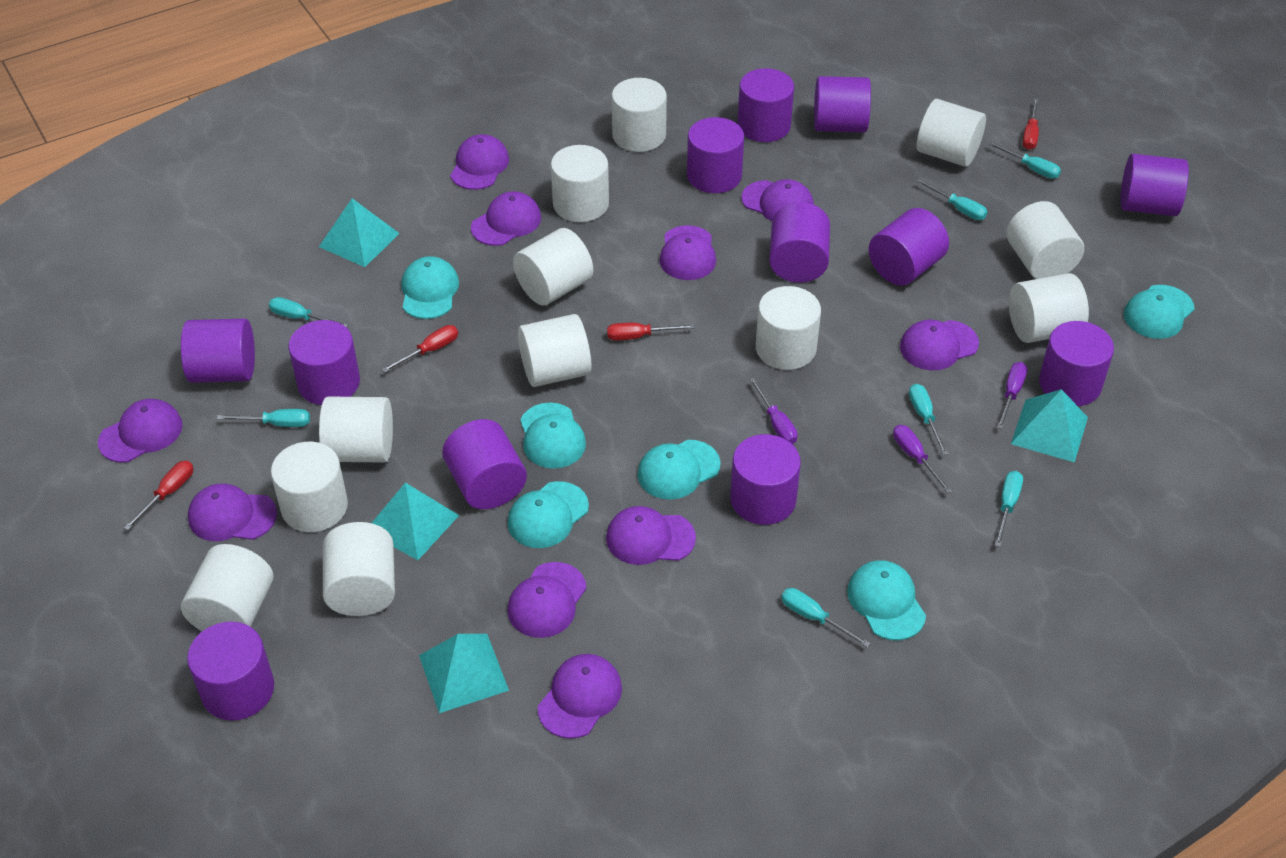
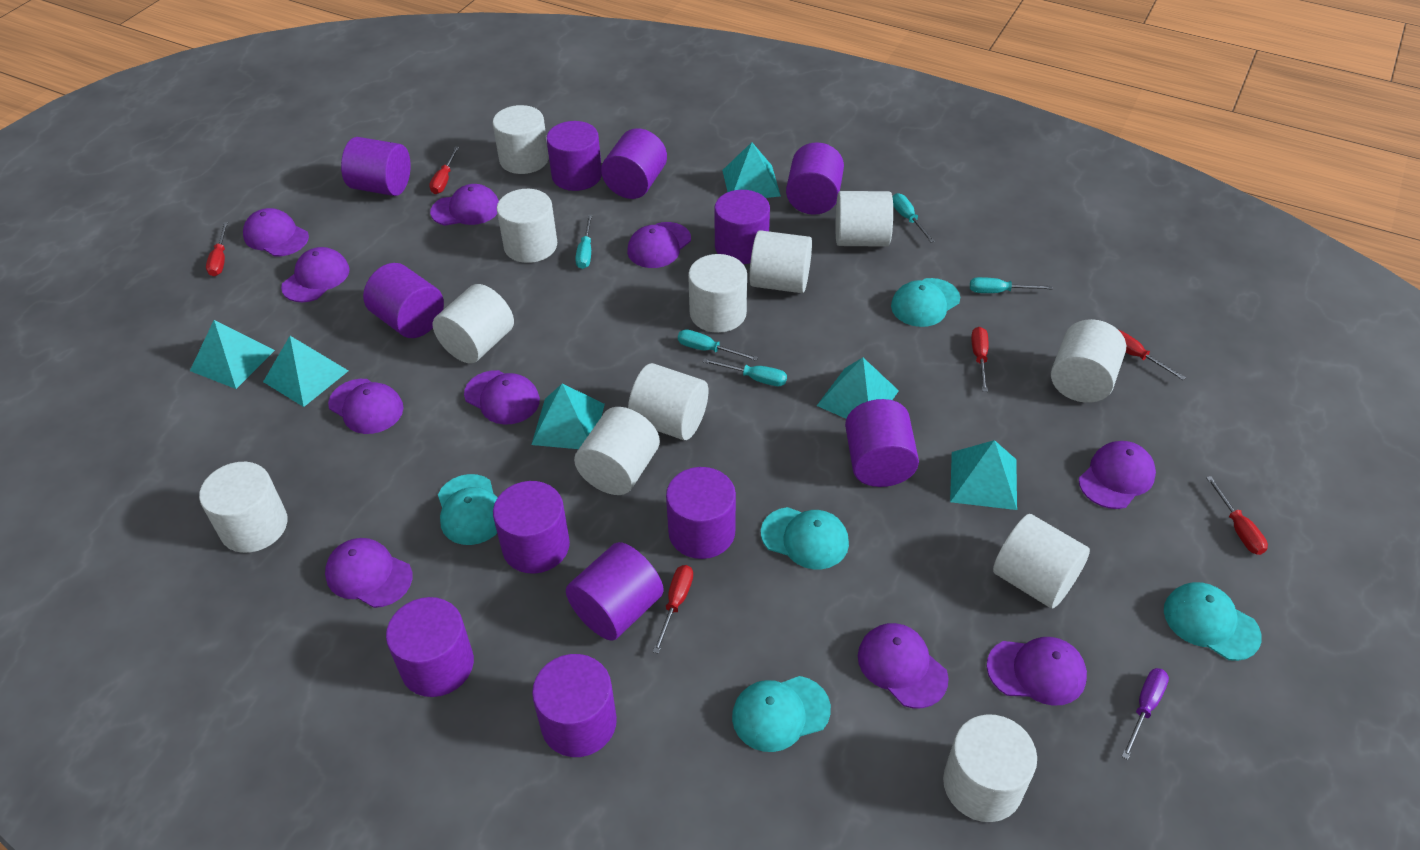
purple screwdriver: 3 -> 1
red screwdriver: 4 -> 6
turquoise cap: 6 -> 5
turquoise pyramid: 4 -> 6
turquoise screwdriver: 7 -> 5

